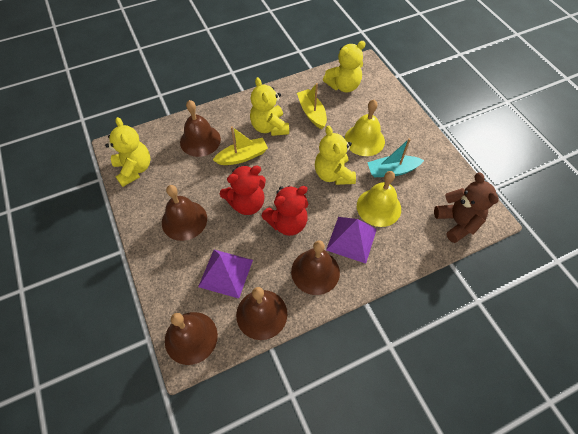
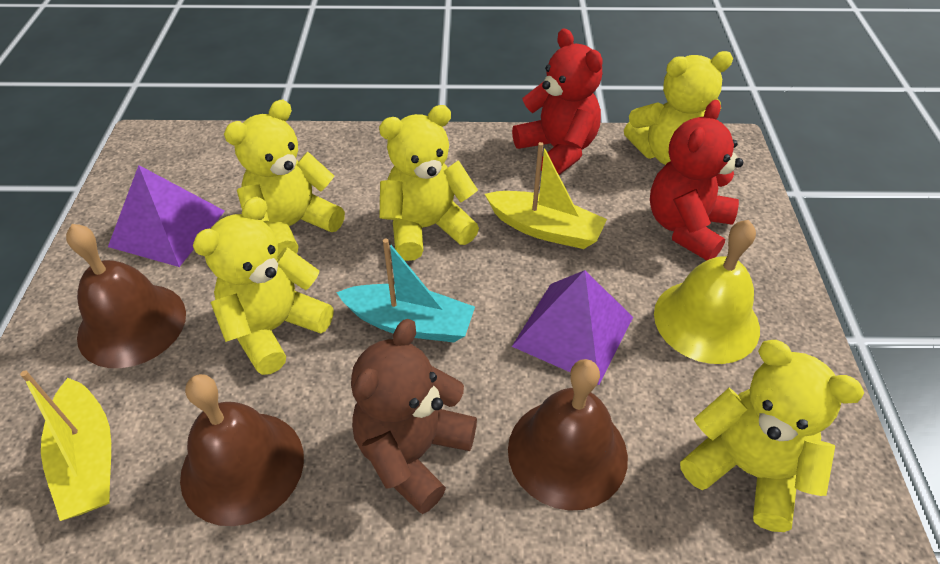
brown bell: 5 -> 3
yellow bell: 2 -> 1
yellow teddy bear: 4 -> 5

